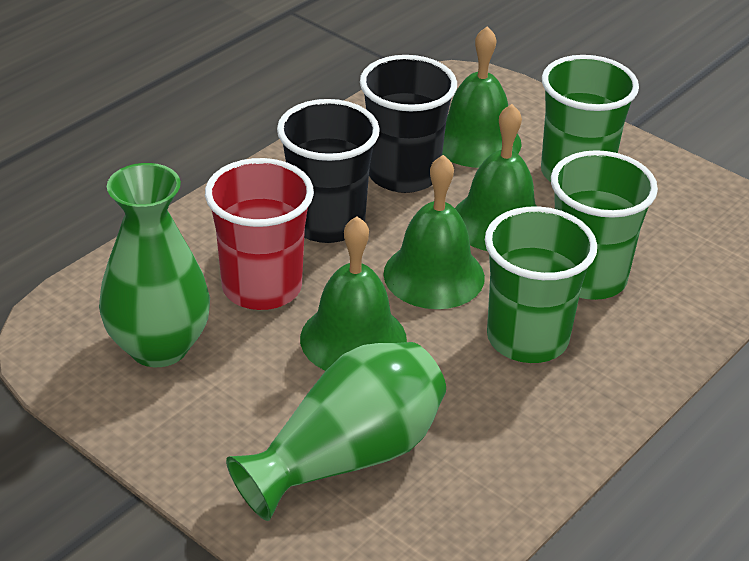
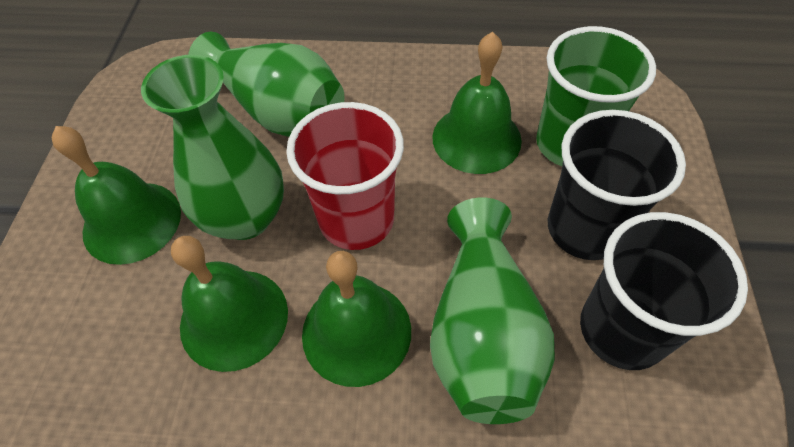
green cup: 3 -> 1
green vase: 2 -> 3

